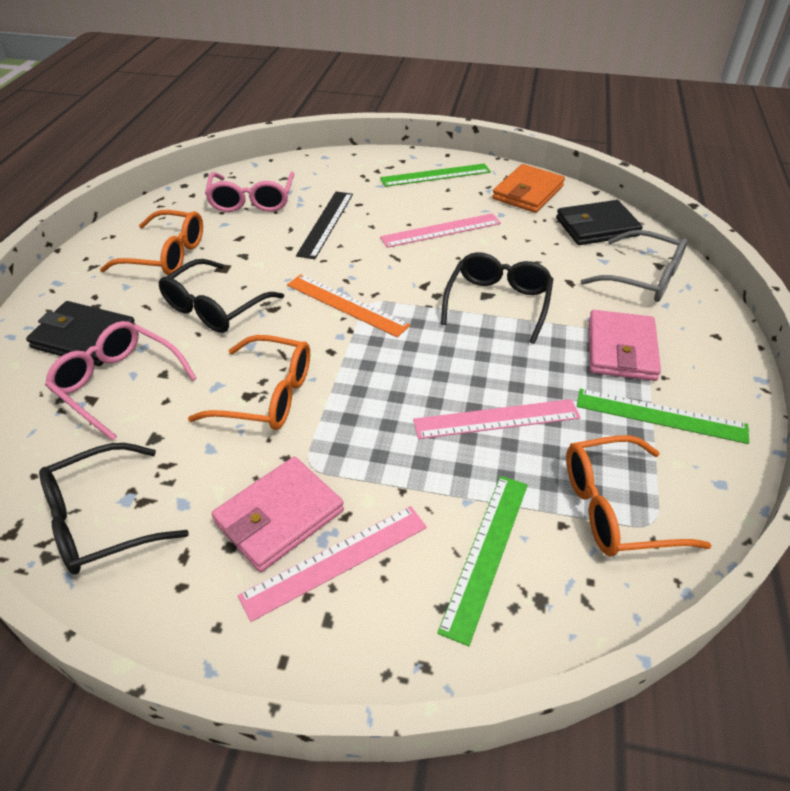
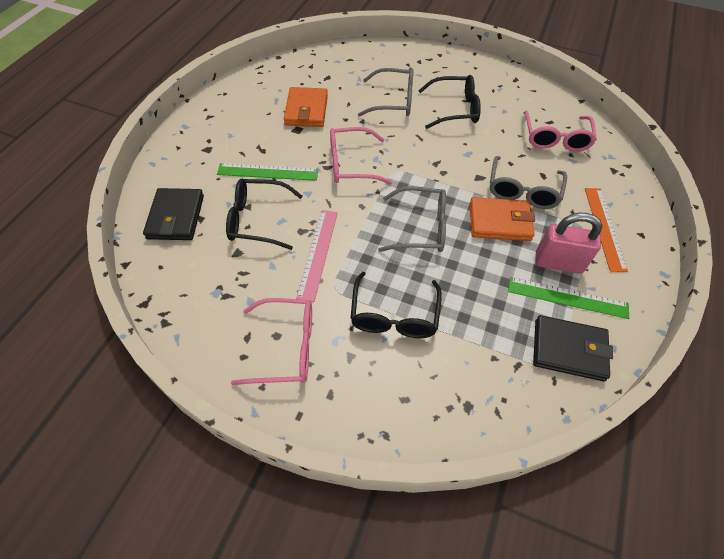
black ruler: 1 -> 0
green ruler: 3 -> 2
grey glasses: 1 -> 3
orange glasses: 3 -> 0
orange wallet: 1 -> 2
pink glasses: 2 -> 3
pink padlock: 0 -> 1
pink ruler: 3 -> 1
pink wallet: 2 -> 0

